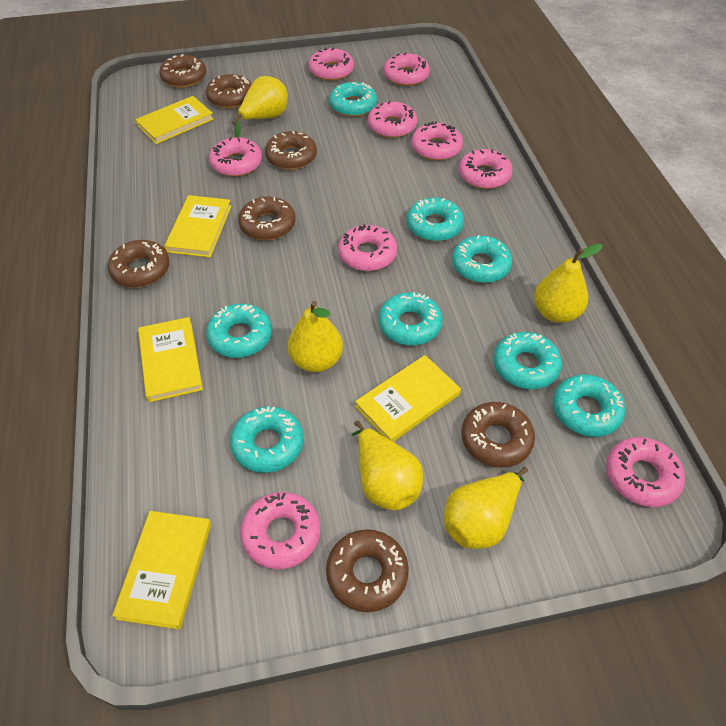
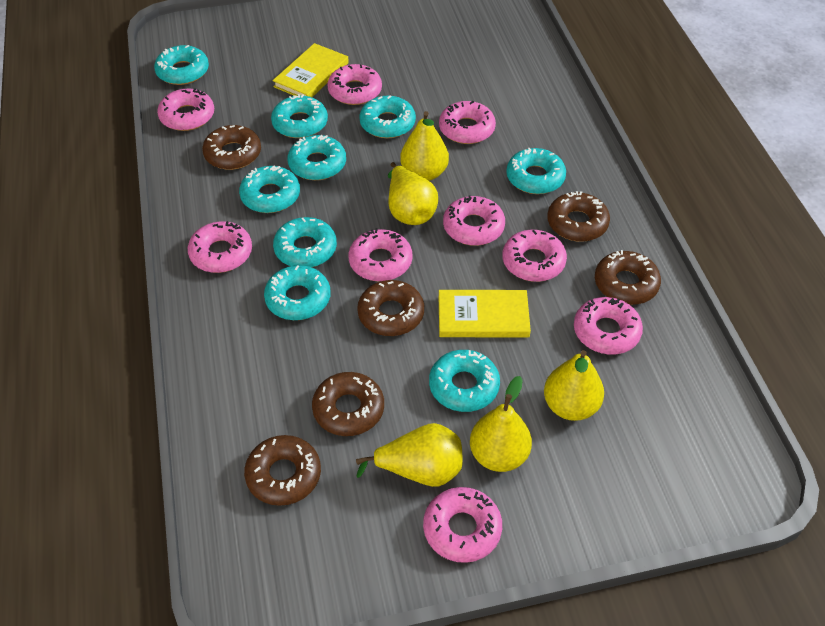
brown donut: 7 -> 6
turquoise donut: 8 -> 9
yellow book: 5 -> 2

